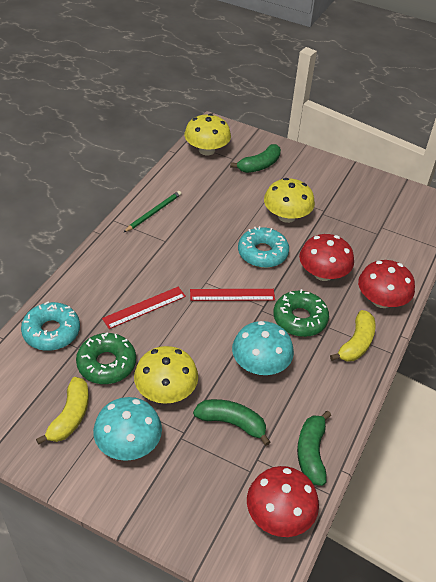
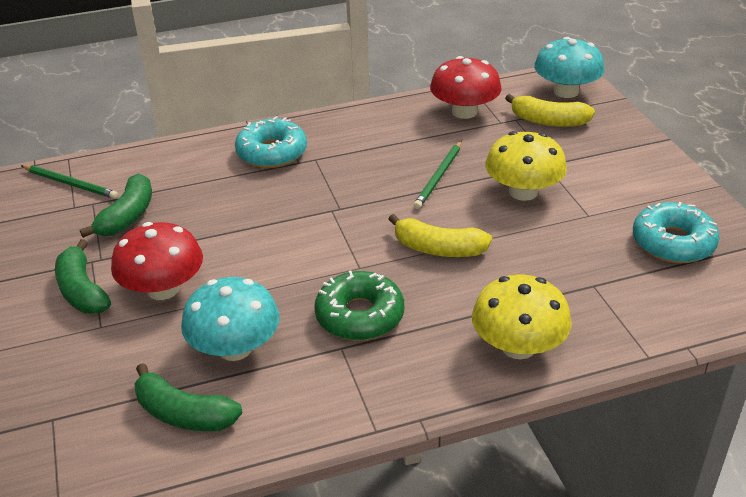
green donut: 2 -> 1
green pencil: 1 -> 2
red mushroom: 3 -> 2
red ruler: 2 -> 0
yellow mushroom: 3 -> 2

